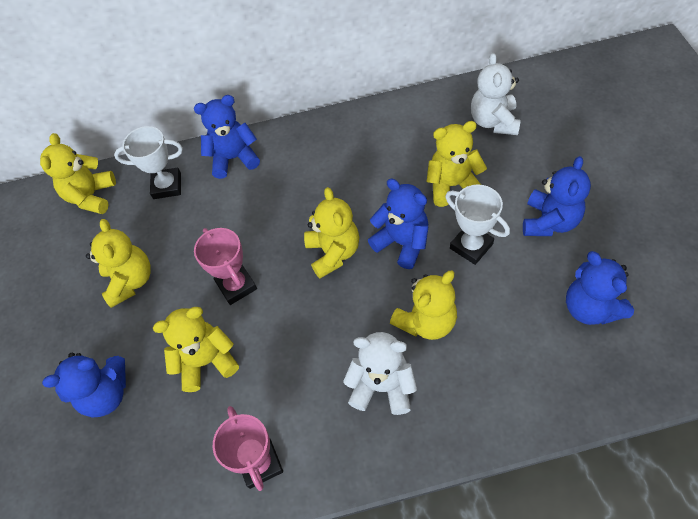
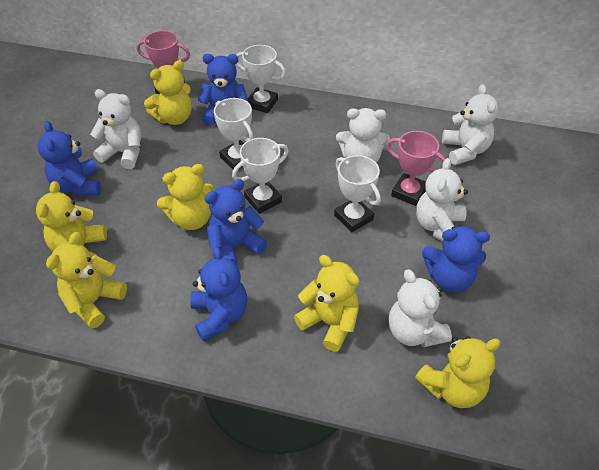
white teddy bear: 2 -> 5
white trophy: 2 -> 4

